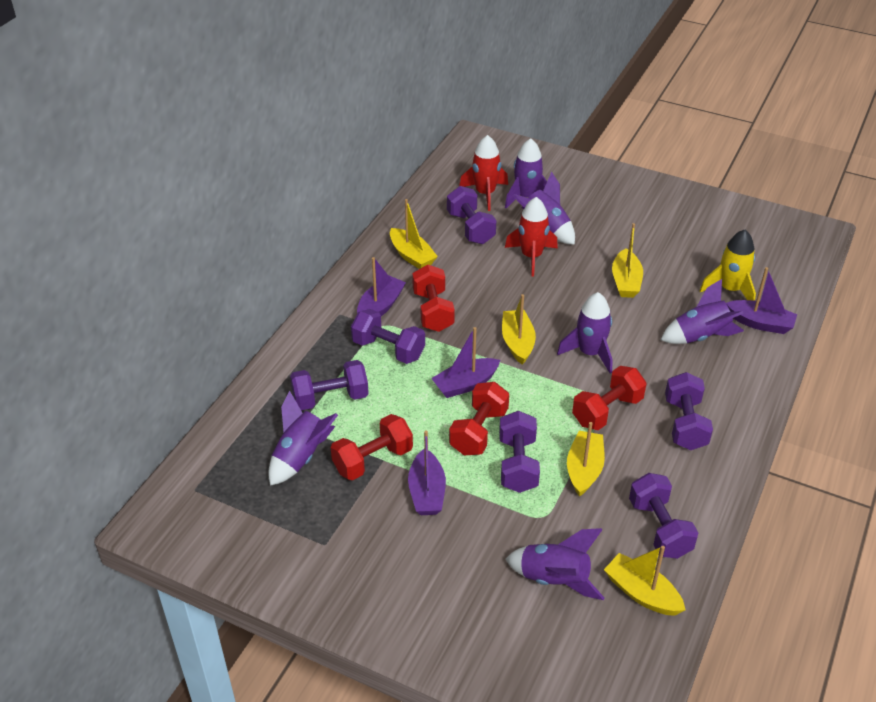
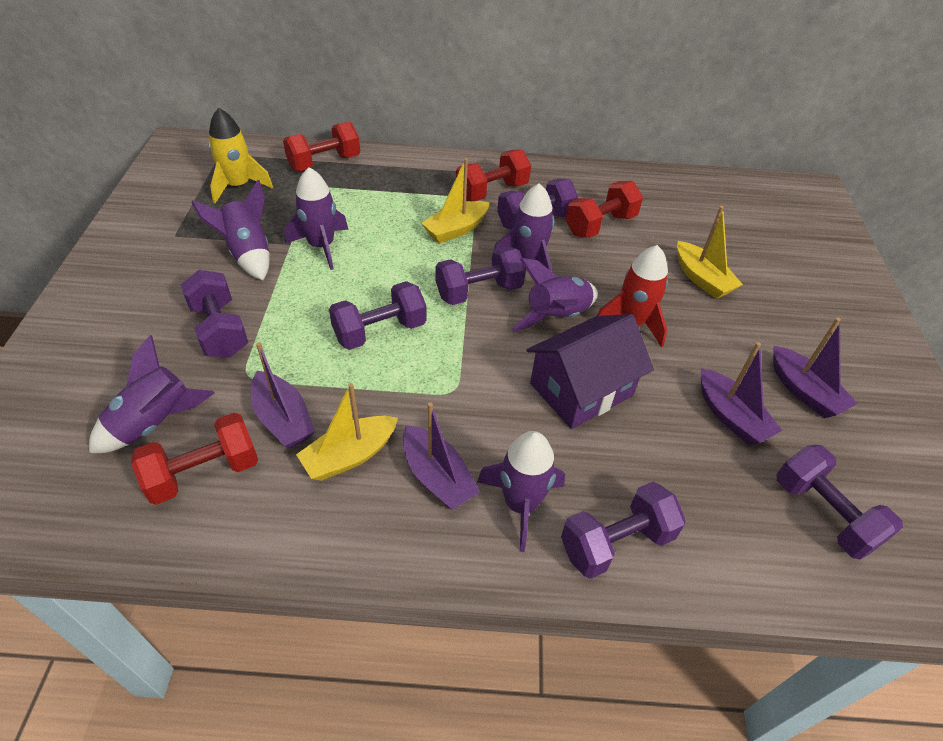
purple house: 0 -> 1
red rocket: 2 -> 1
yellow boat: 5 -> 3

